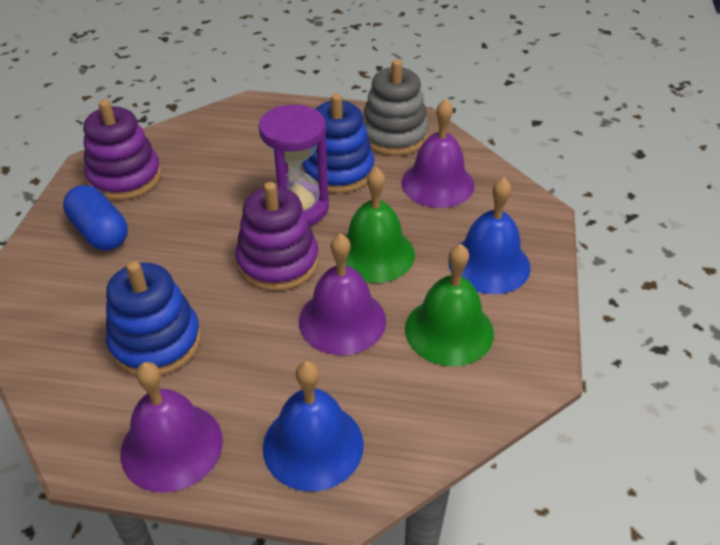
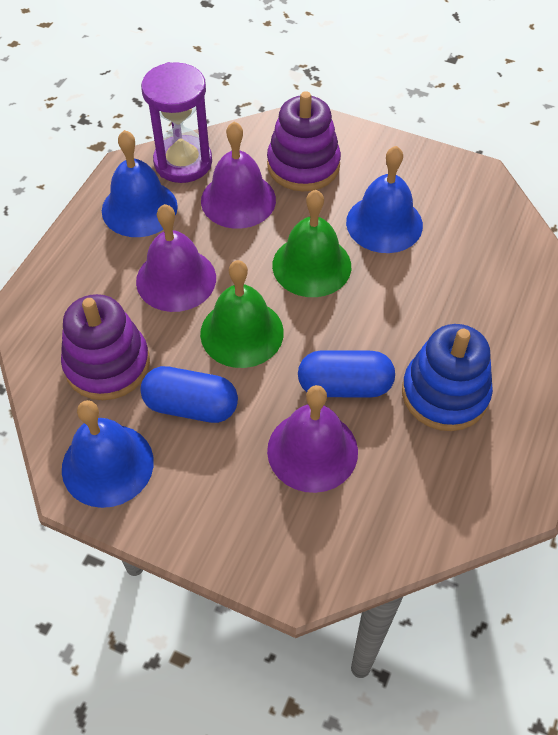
blue bell: 2 -> 3
blue capsule: 1 -> 2
blue stacking toy: 2 -> 1
grey stacking toy: 1 -> 0

